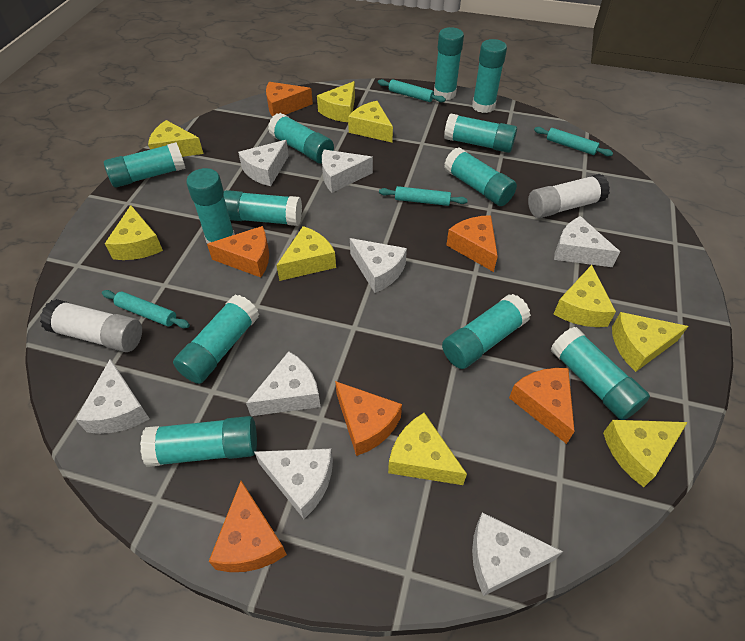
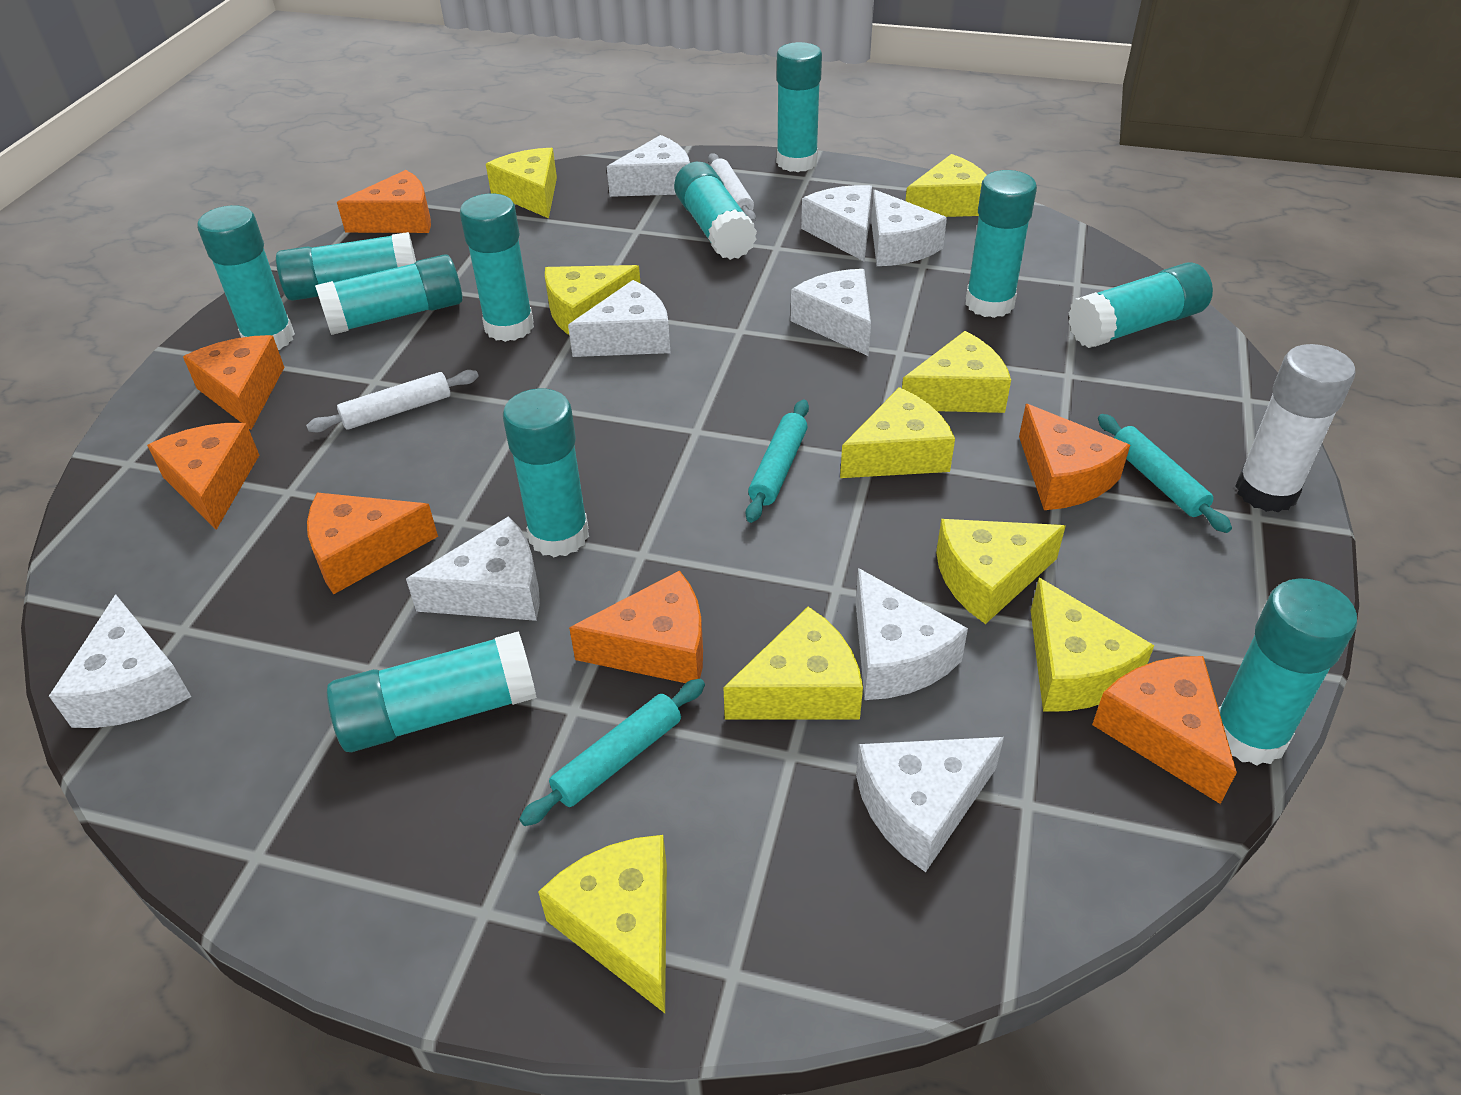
orange cheese: 6 -> 7
turquoise glue stick: 12 -> 11
turquoise rolling pin: 4 -> 3
white cheese: 8 -> 9
white glue stick: 2 -> 1
white rolling pin: 0 -> 2

